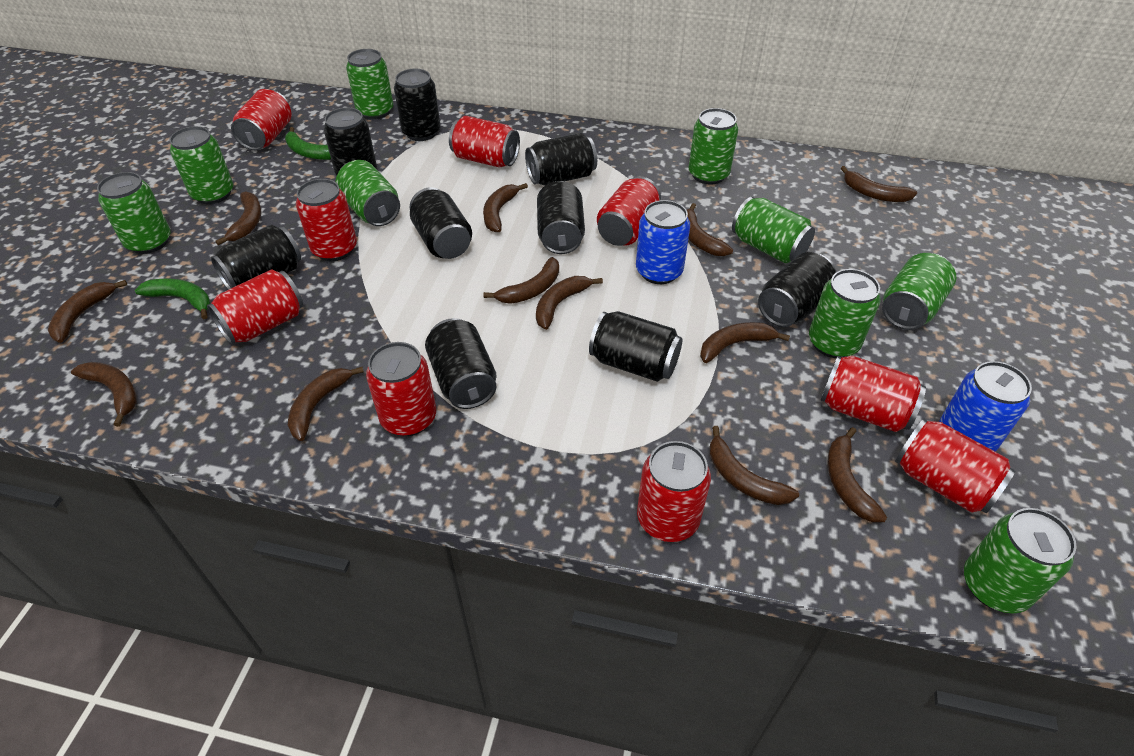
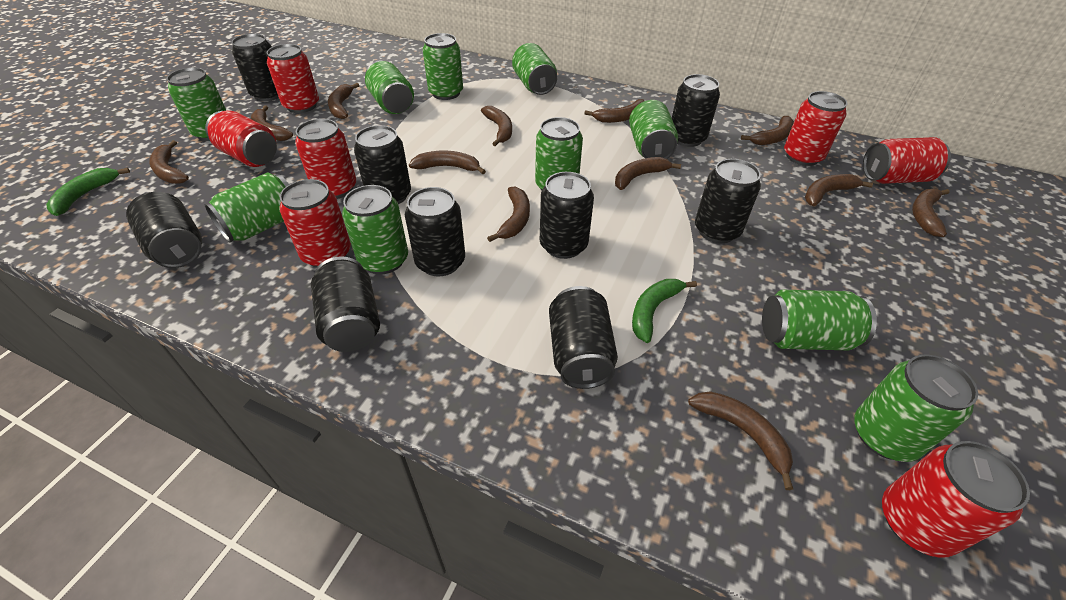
blue can: 2 -> 0
green can: 9 -> 10
red can: 9 -> 7

